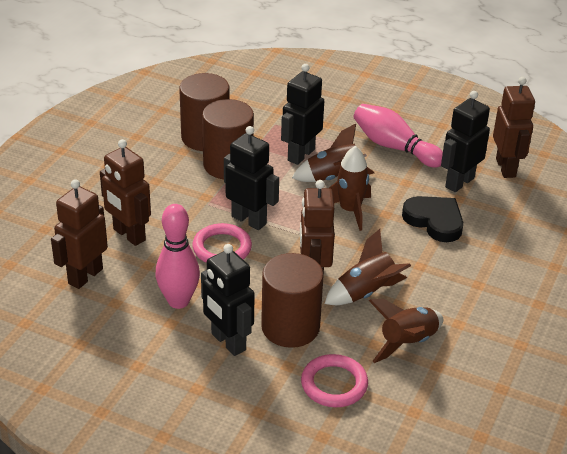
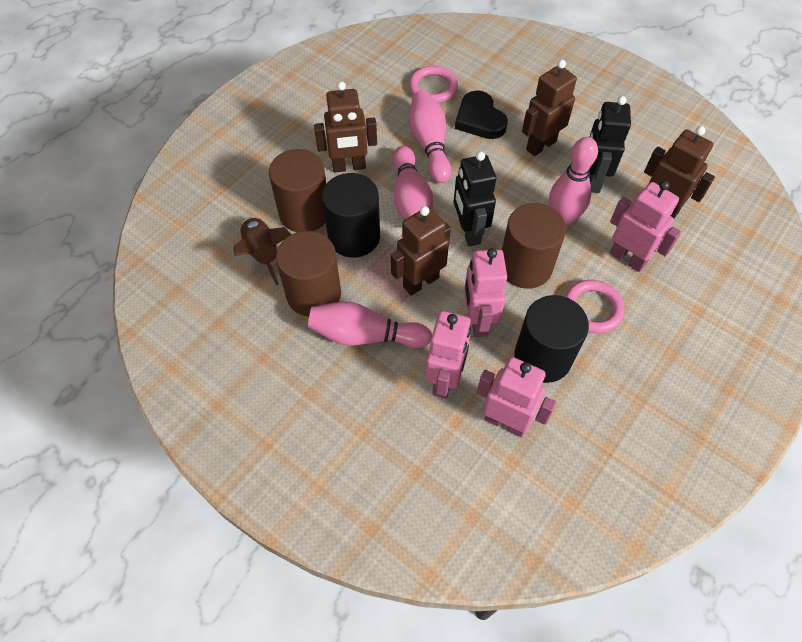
black cylinder: 0 -> 2
black robot: 4 -> 2
brown rocket: 4 -> 1
pink bowling pin: 2 -> 4
pink robot: 0 -> 4

